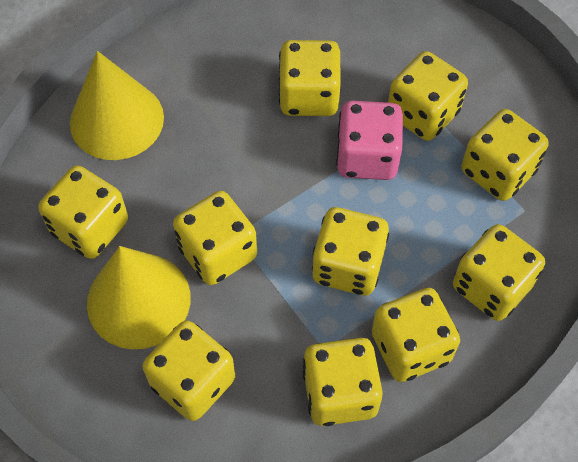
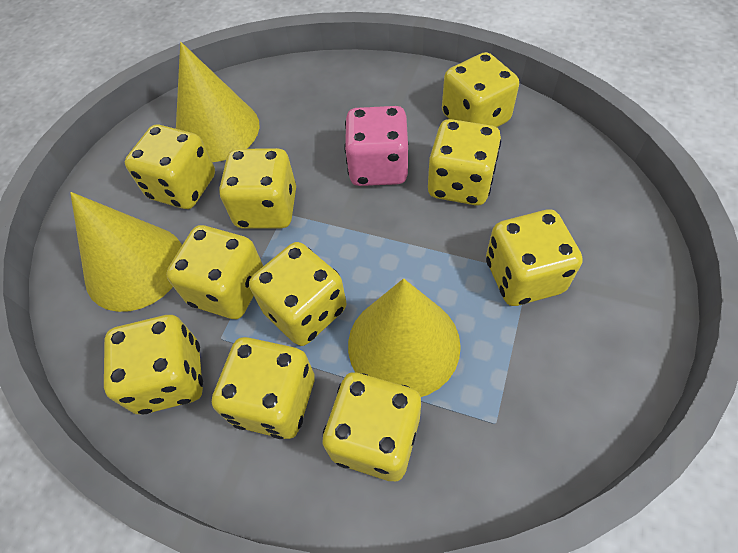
yellow cone: 2 -> 3

